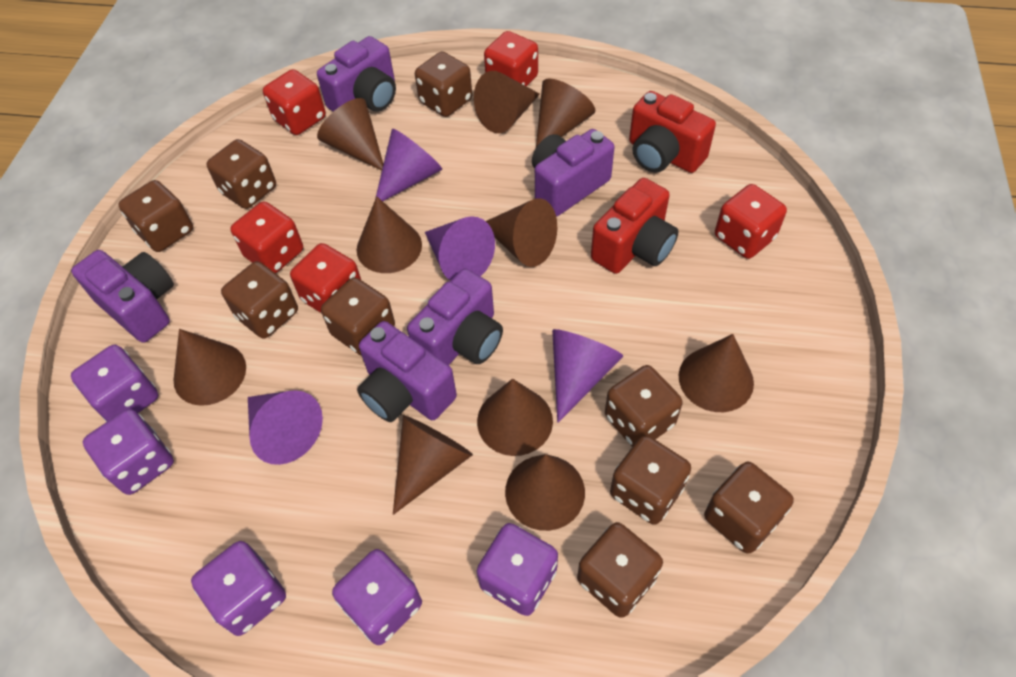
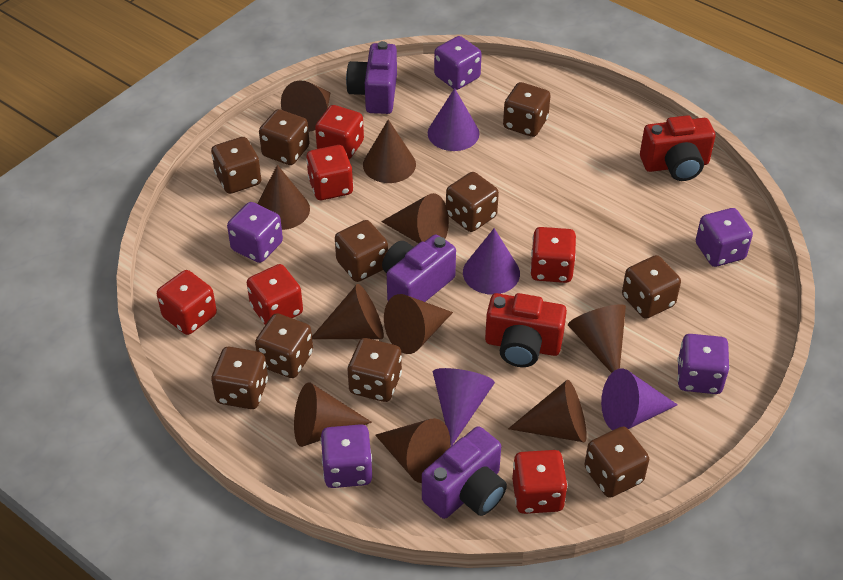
brown dice: 9 -> 10
purple camera: 5 -> 3
red dice: 5 -> 6

